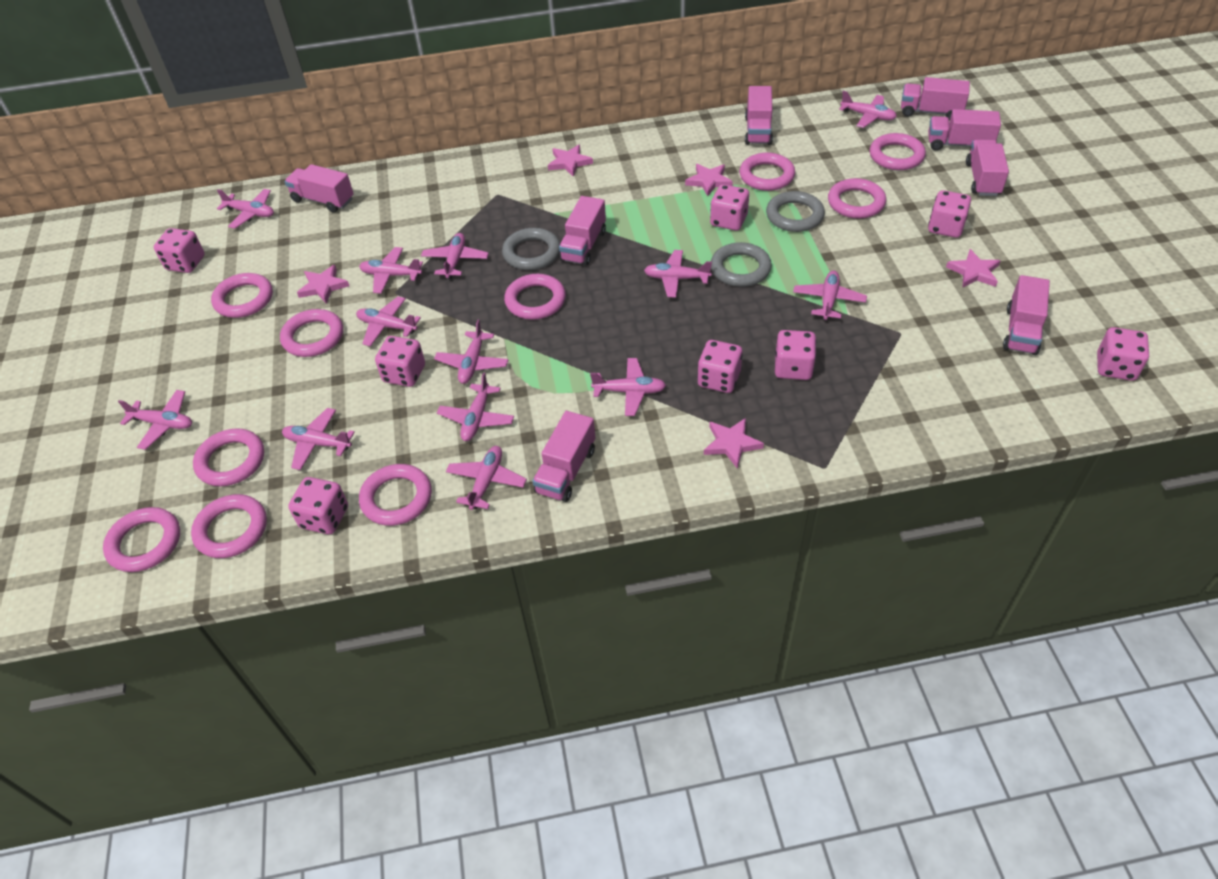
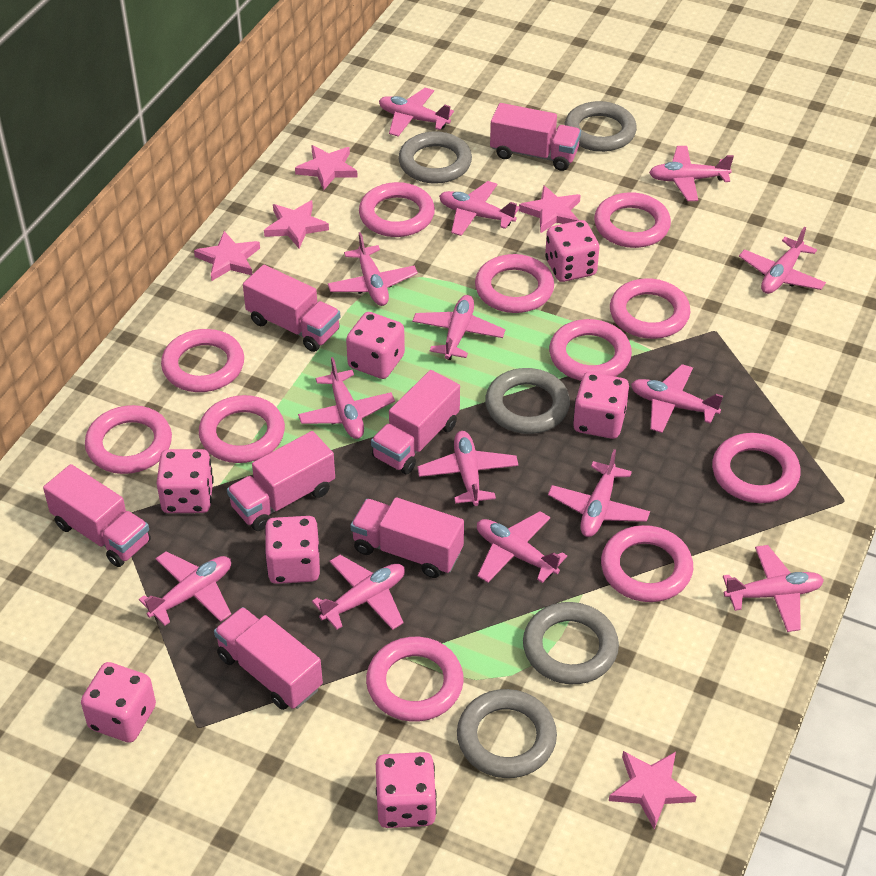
grey ring: 3 -> 5
pink dice: 8 -> 7
pink plane: 13 -> 14
pink ring: 10 -> 11
pink truck: 8 -> 7

